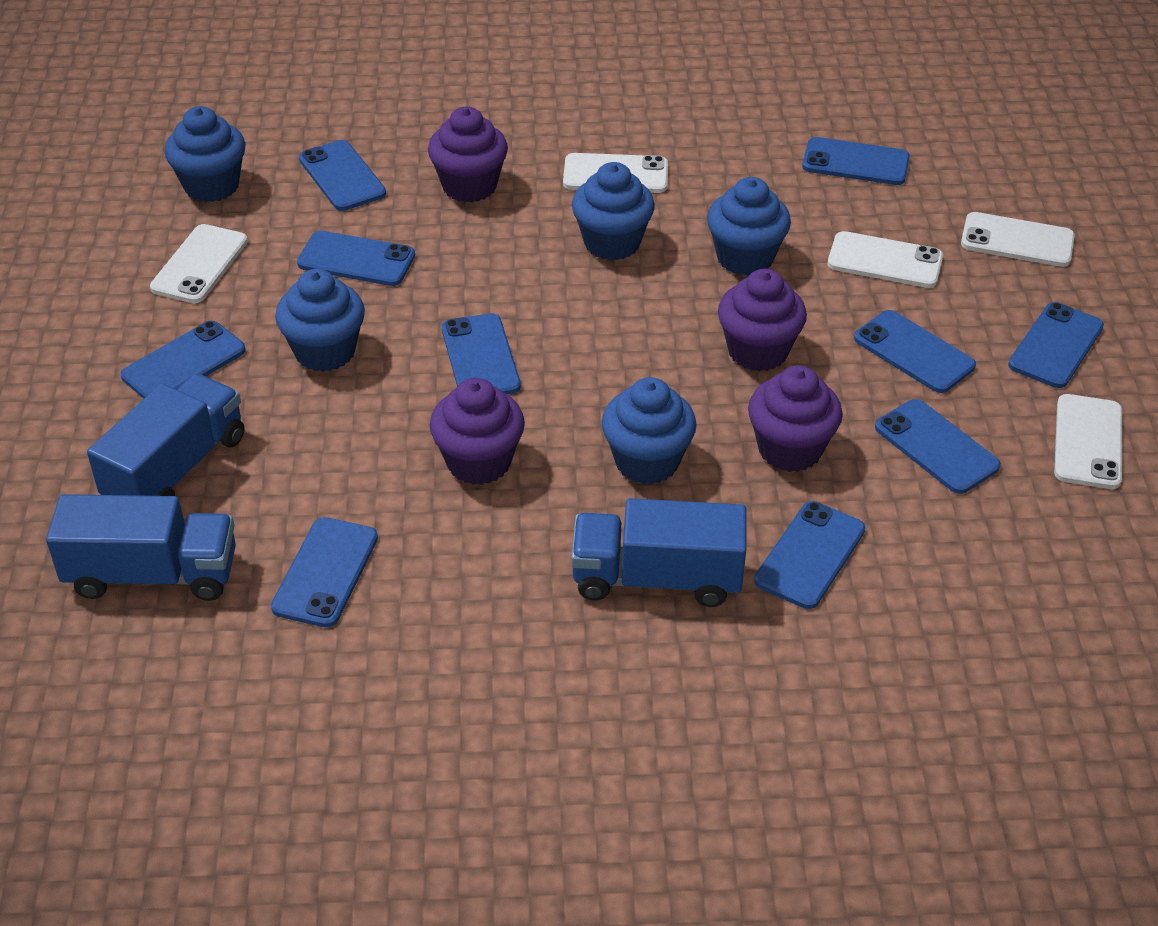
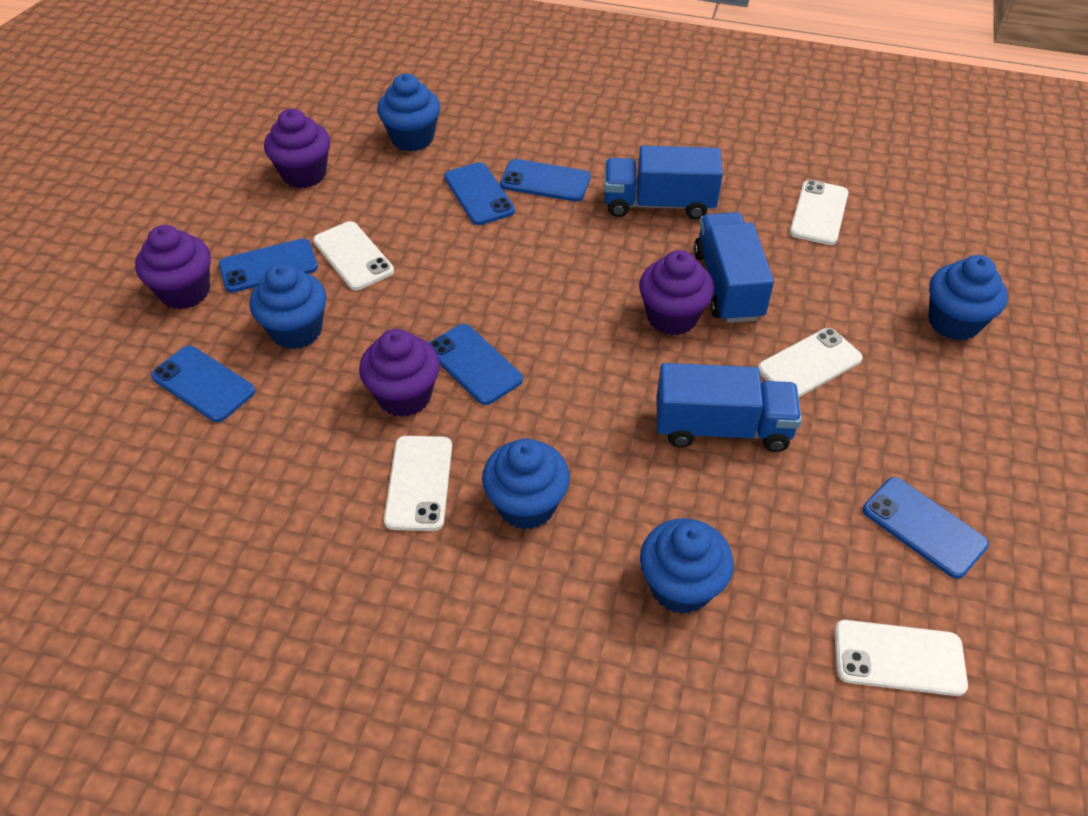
blue phone: 10 -> 6

